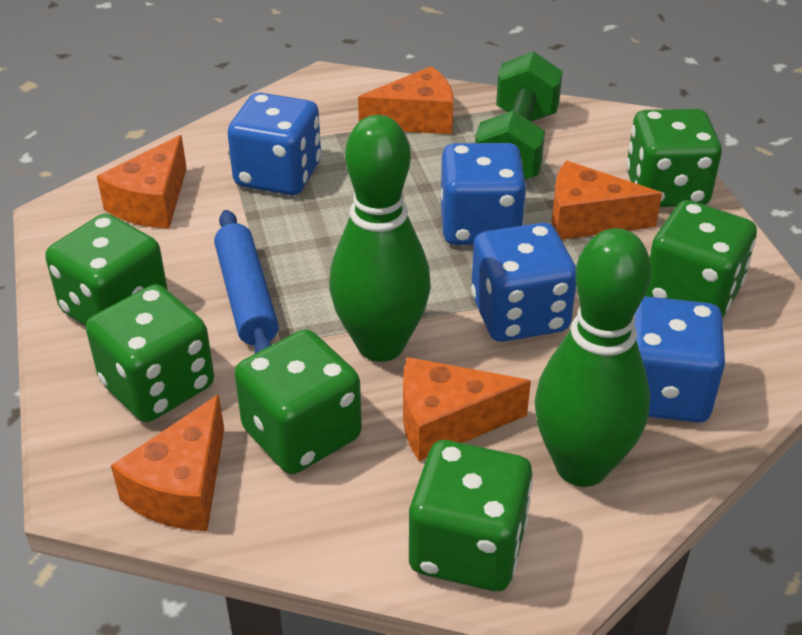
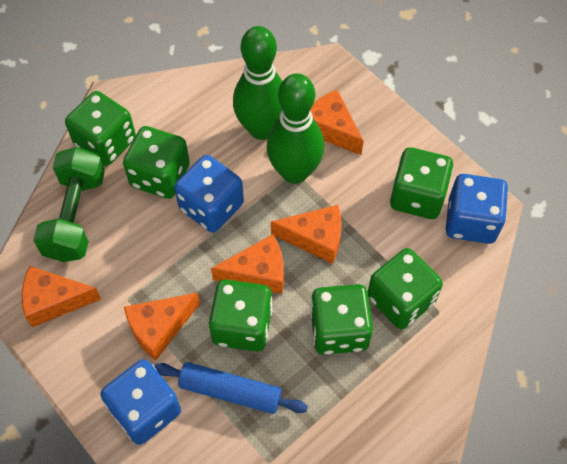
blue dice: 4 -> 3

